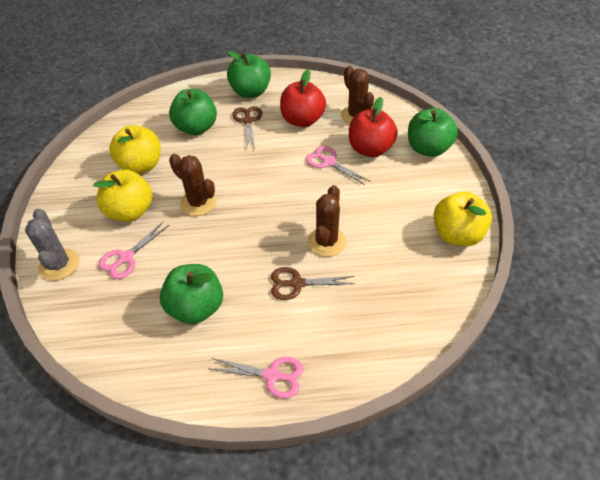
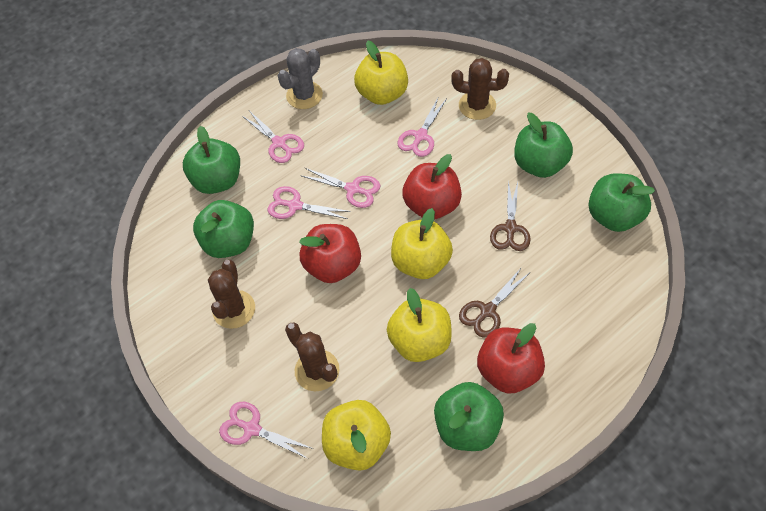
green apple: 4 -> 5
pink scissors: 3 -> 5
red apple: 2 -> 3
yellow apple: 3 -> 4

